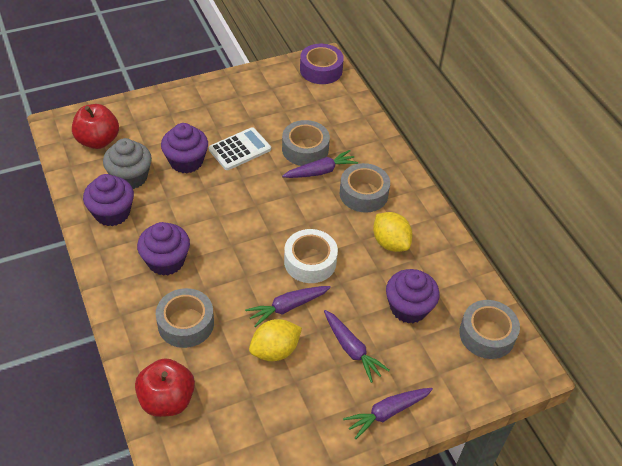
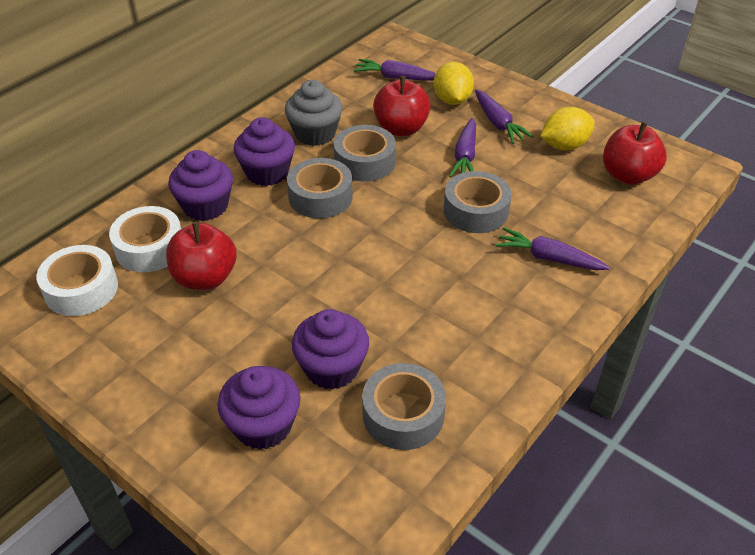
purple tape: 1 -> 0
red apple: 2 -> 3
white calculator: 1 -> 0
white tape: 1 -> 2

